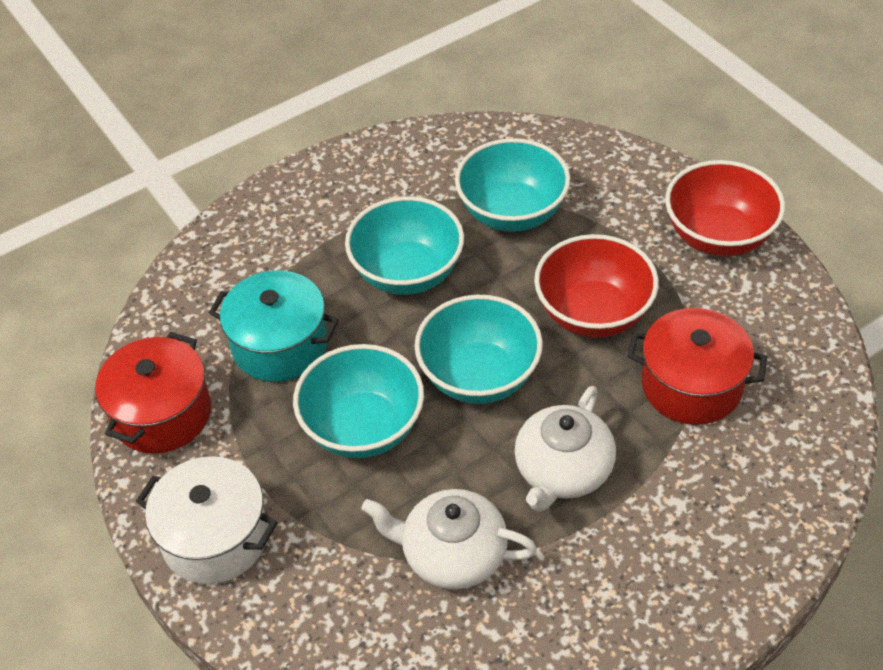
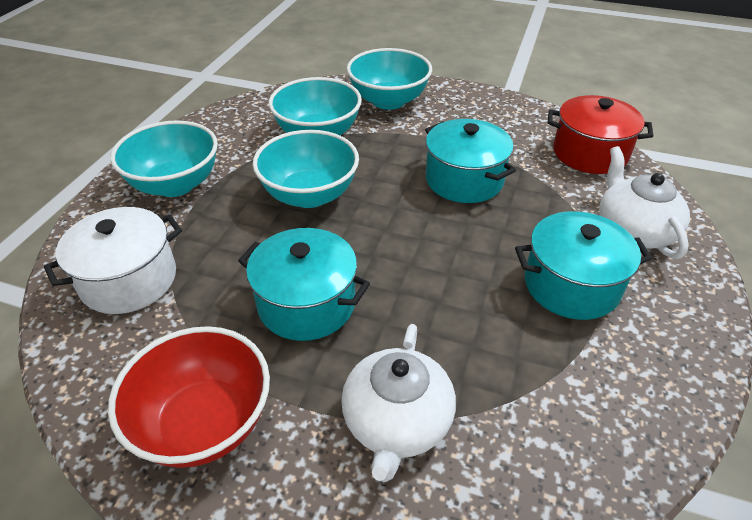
red bowl: 2 -> 1
red pot: 2 -> 1
turquoise pot: 1 -> 3

